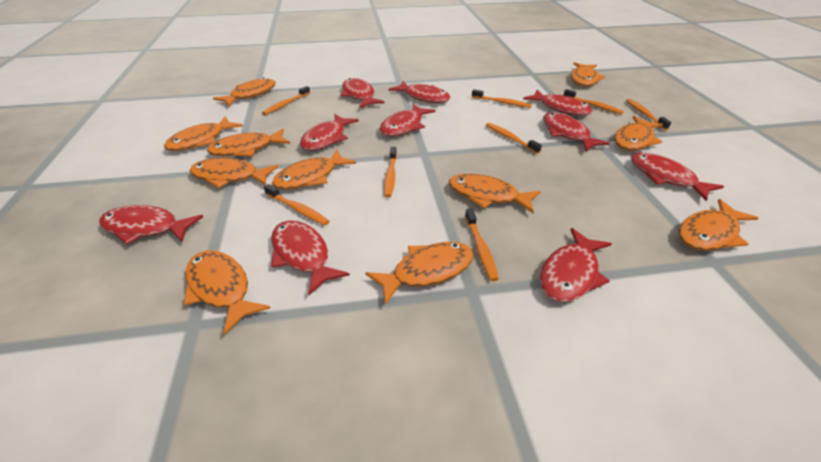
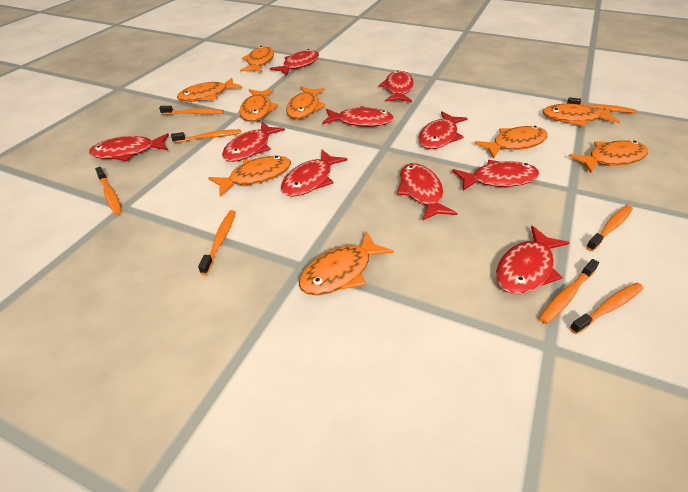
orange fish: 11 -> 9

